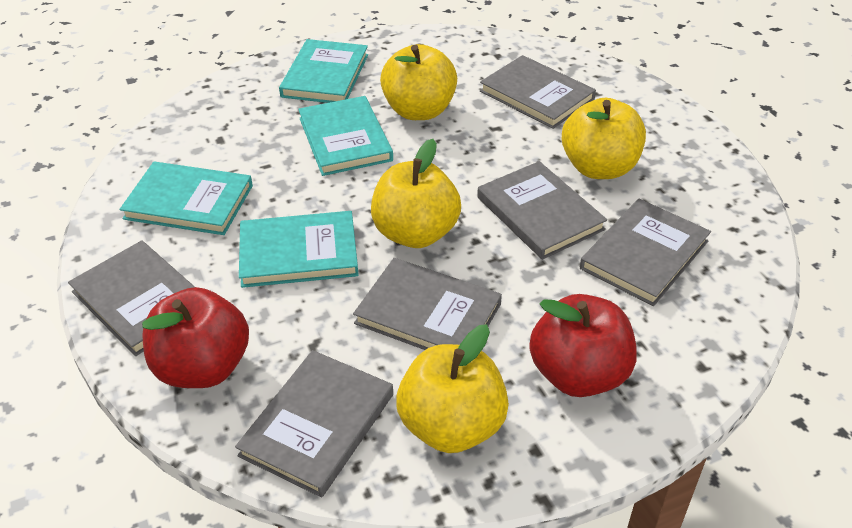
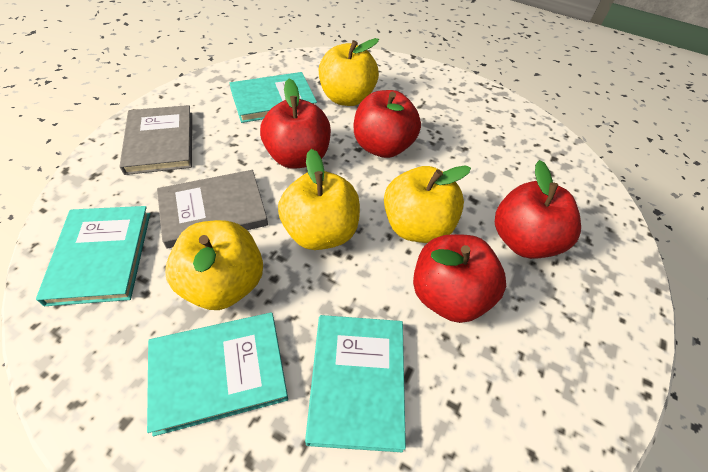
grey book: 6 -> 2
red apple: 2 -> 4

